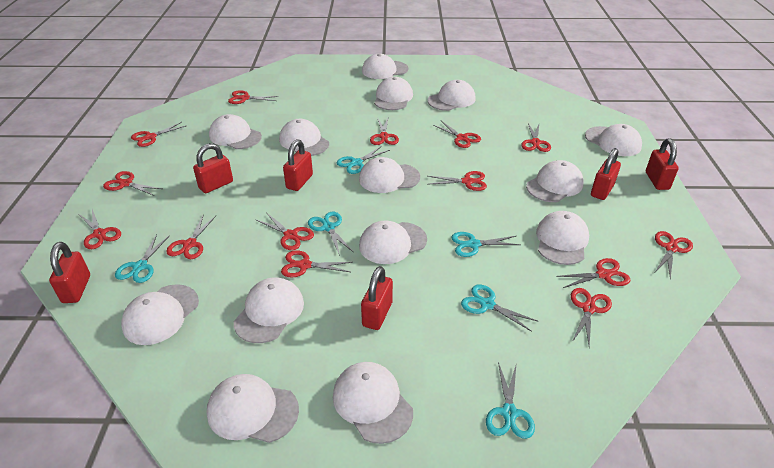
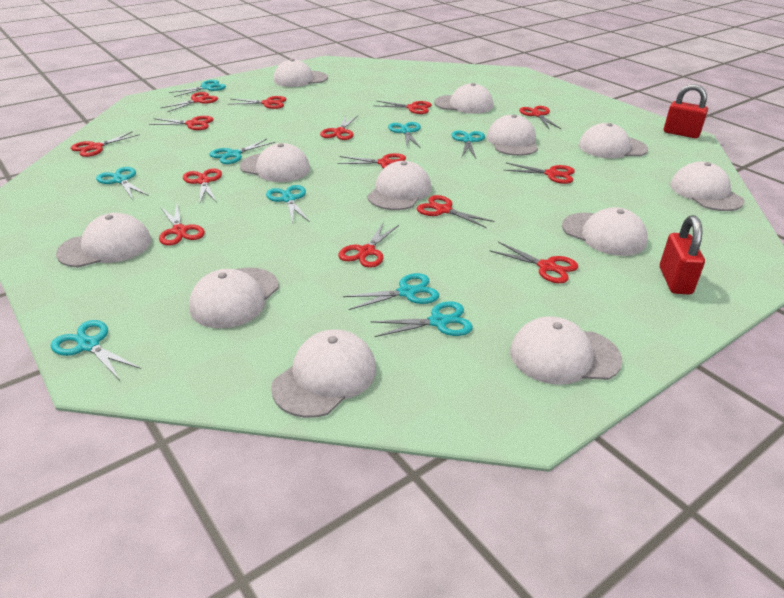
red padlock: 6 -> 2
turquoise scissors: 6 -> 9
white cap: 14 -> 12

